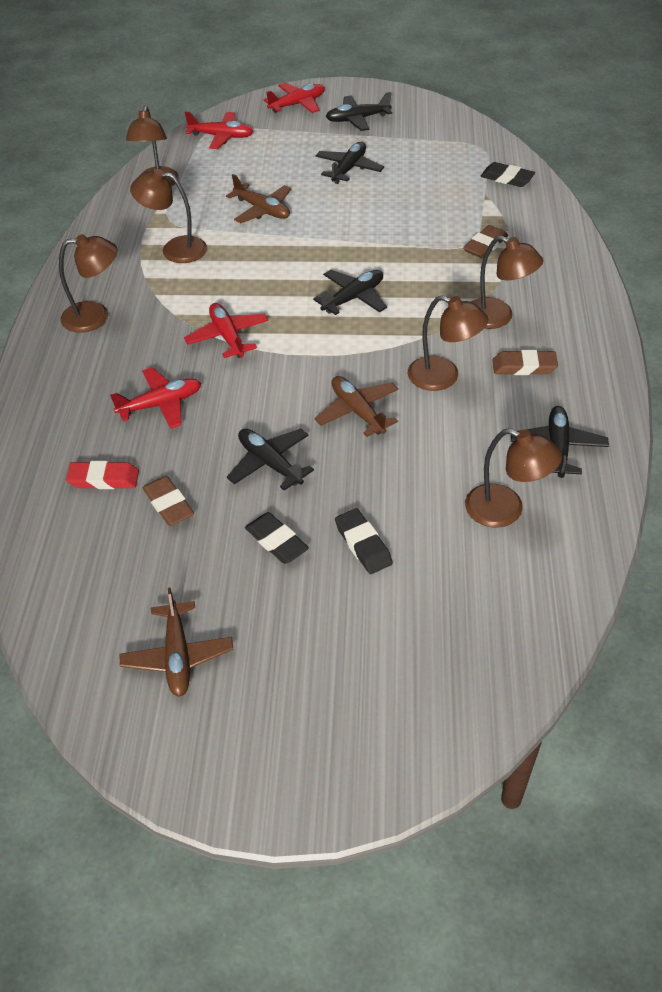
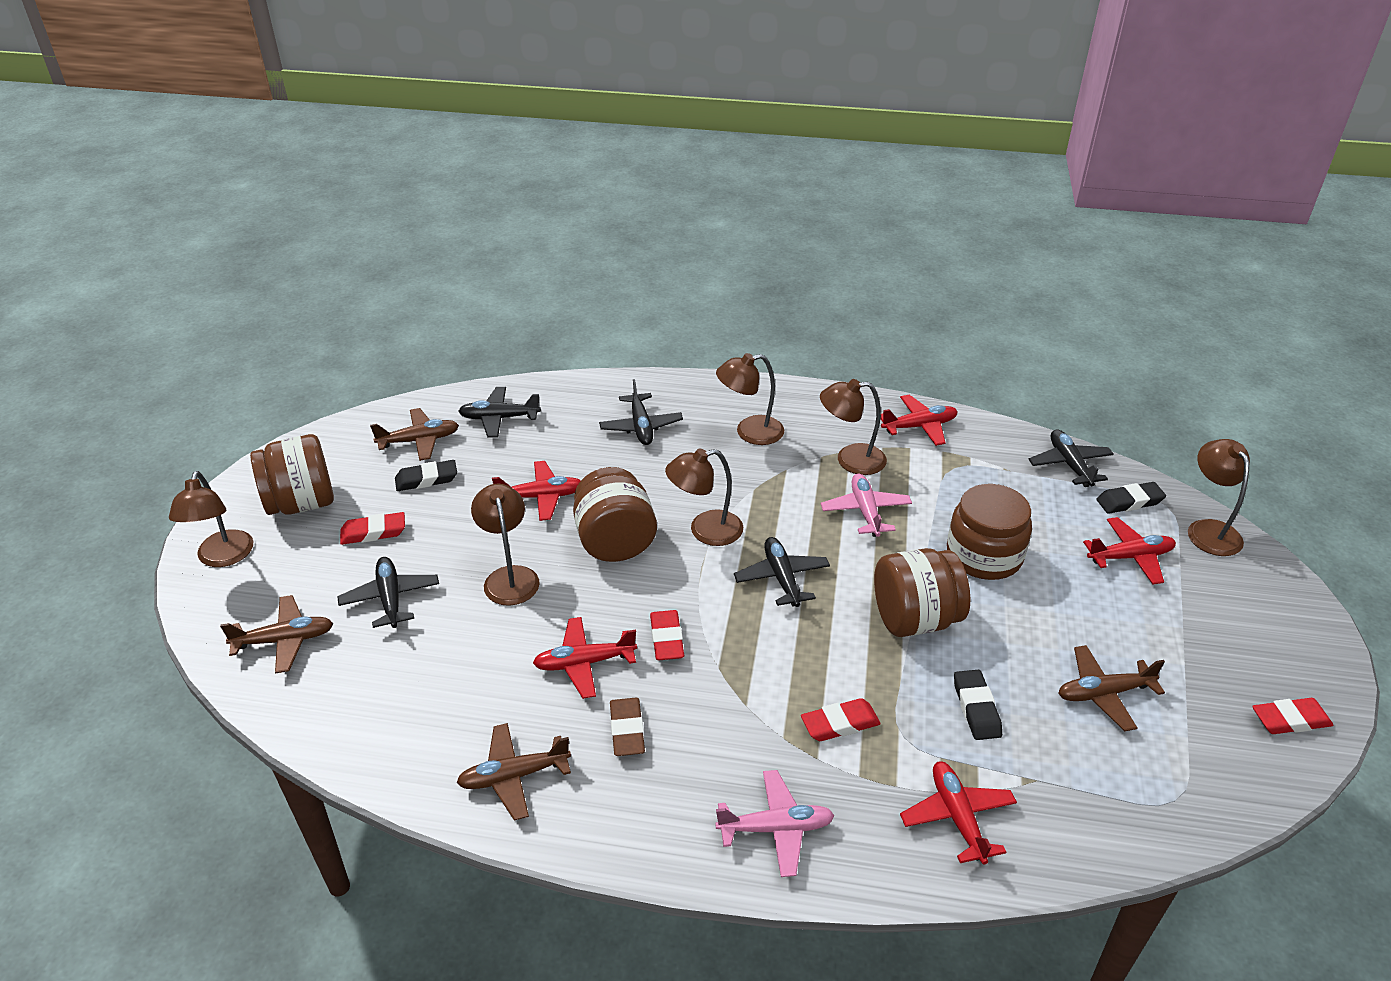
brown eraser: 3 -> 1
brown jar: 0 -> 4
brown plane: 3 -> 4
pink plane: 0 -> 2
red eraser: 1 -> 4
red plane: 4 -> 5

